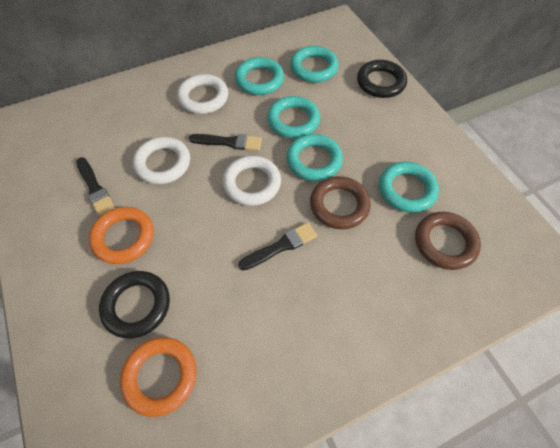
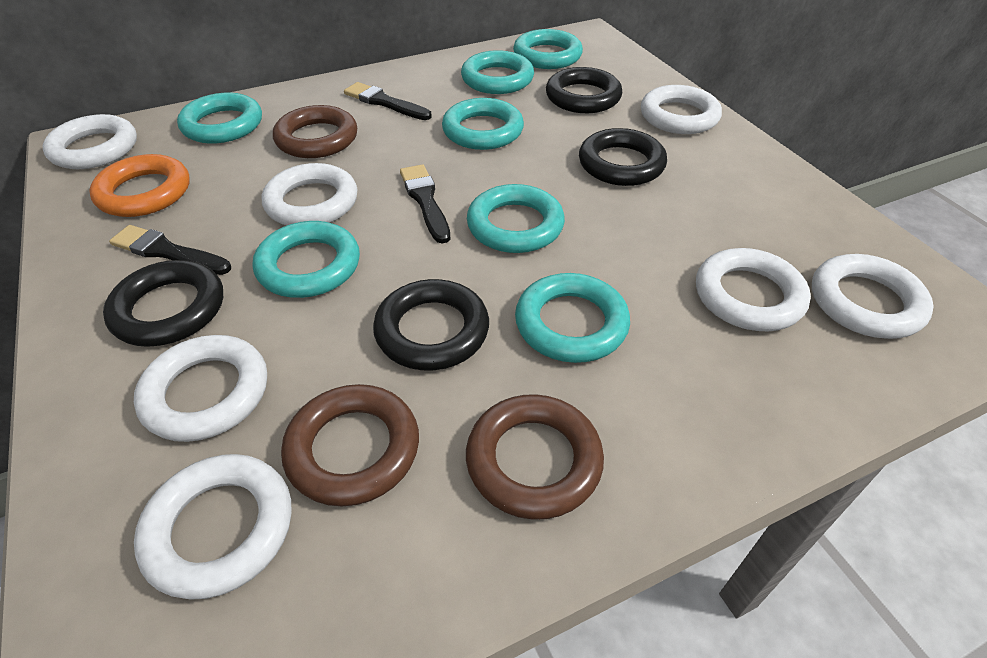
black ring: 2 -> 4
brown ring: 2 -> 3
orange ring: 2 -> 1
turquoise ring: 5 -> 7
white ring: 3 -> 7

